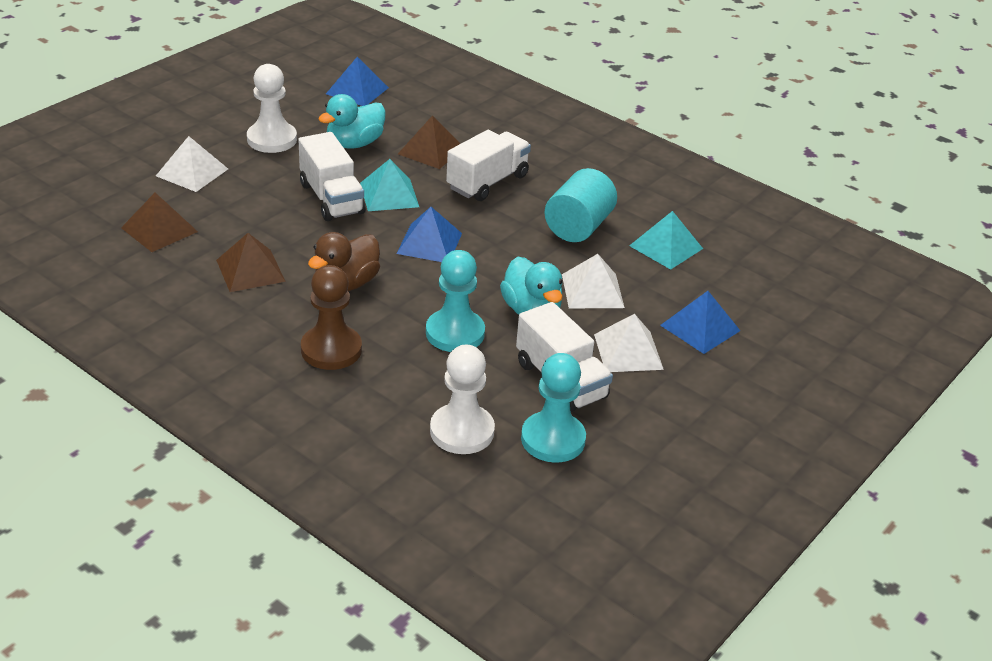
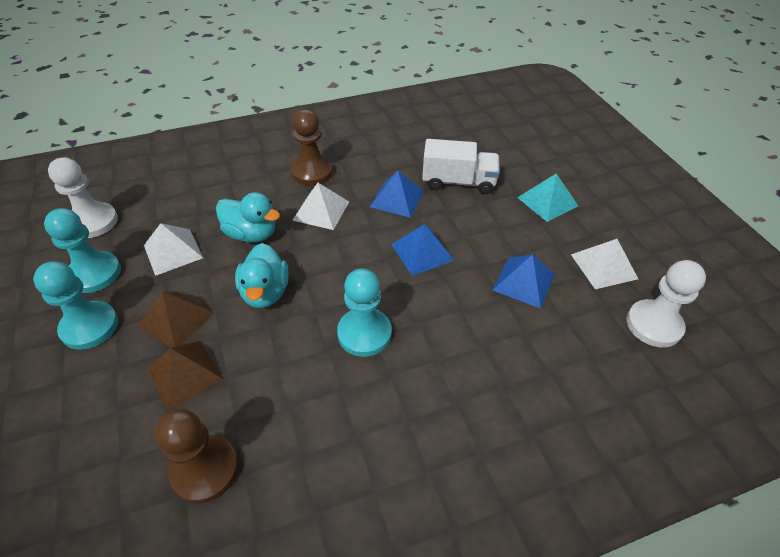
brown duck: 1 -> 0
brown pawn: 1 -> 2
brown pyramid: 3 -> 2
turquoise cylinder: 1 -> 0
turquoise pawn: 2 -> 3
turquoise pyramid: 2 -> 1
white truck: 3 -> 1

